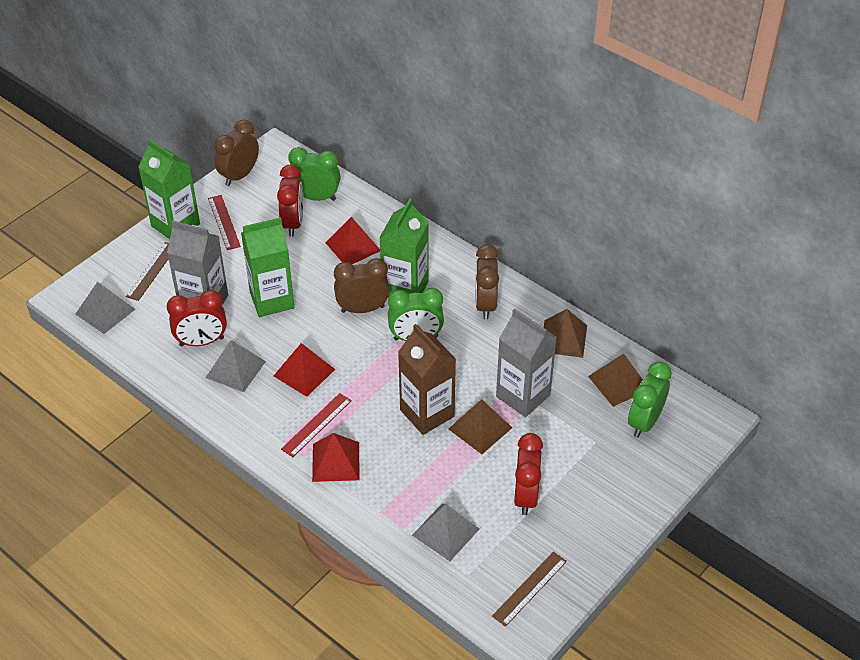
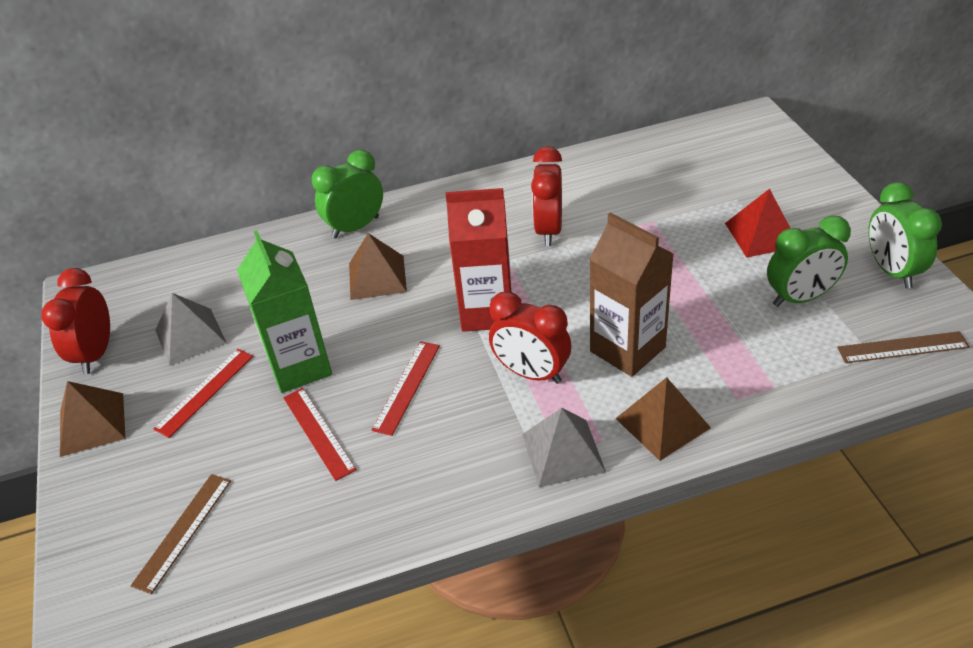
brown clock: 3 -> 0
green carton: 3 -> 1
grey carton: 2 -> 0
grey pyramid: 3 -> 2
red carton: 0 -> 1
red pyramid: 3 -> 1
red ruler: 2 -> 3

